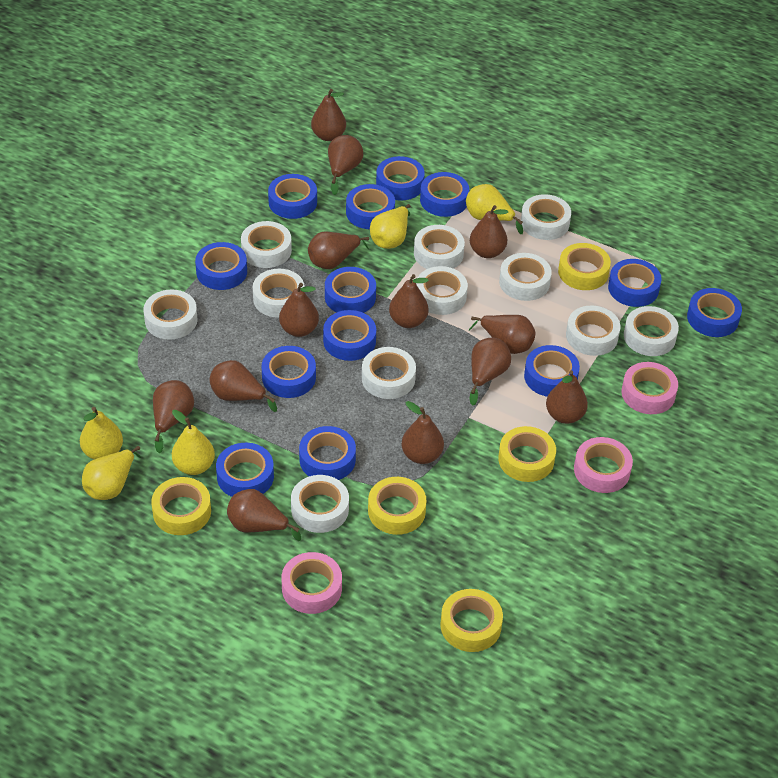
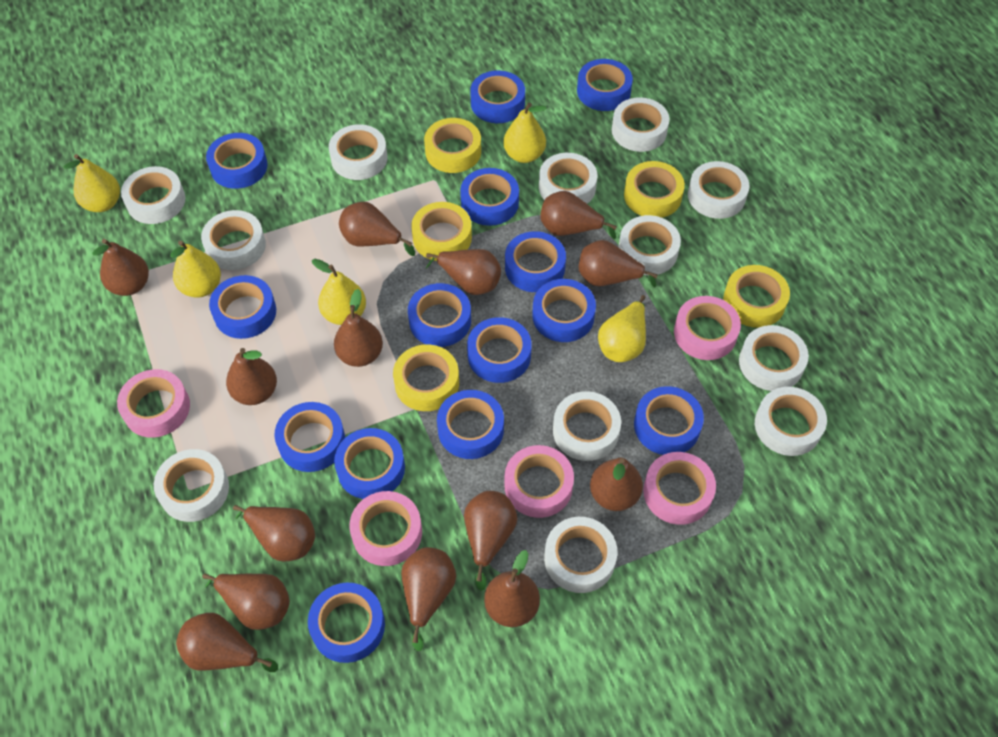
blue tape: 13 -> 14
brown pear: 13 -> 14
pink tape: 3 -> 5
white tape: 11 -> 12

